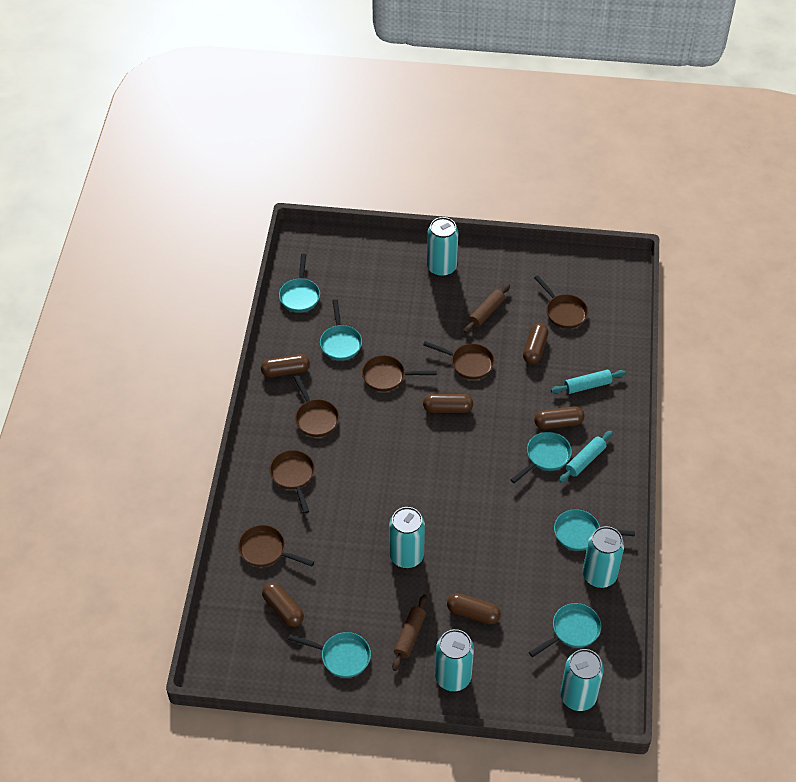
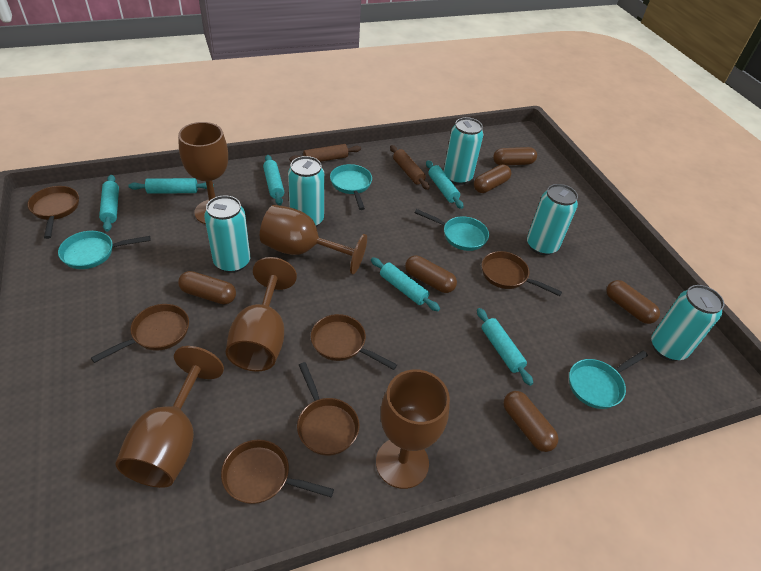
brown goblet: 0 -> 5
turquoise pan: 6 -> 4
turquoise rolling pin: 2 -> 6

